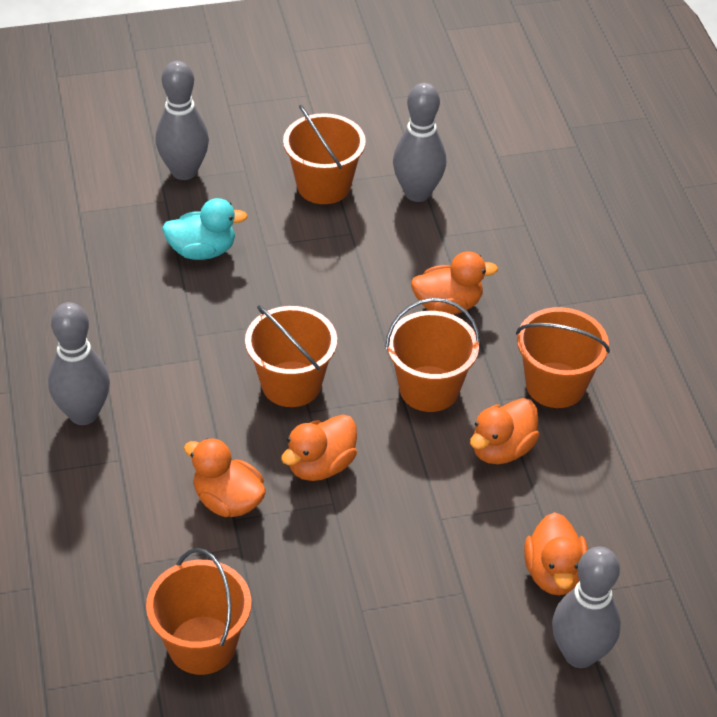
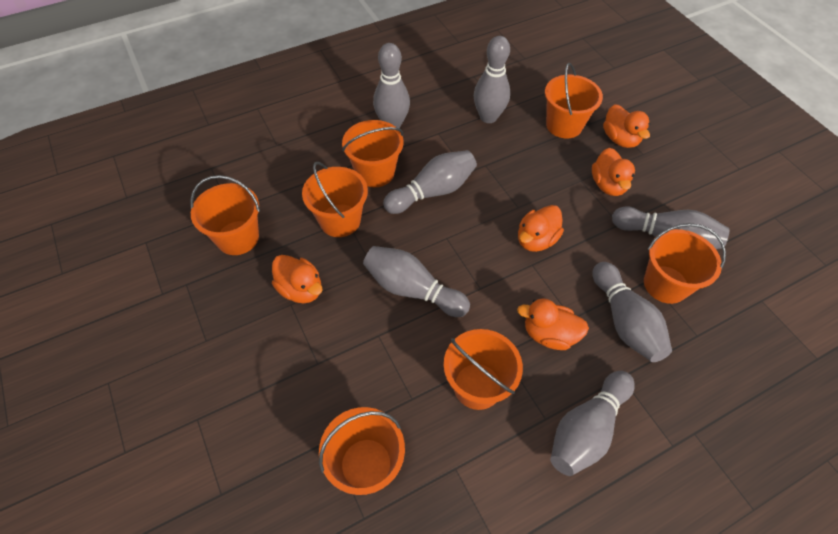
grey bowling pin: 4 -> 7
orange bucket: 5 -> 7
turquoise duck: 1 -> 0

